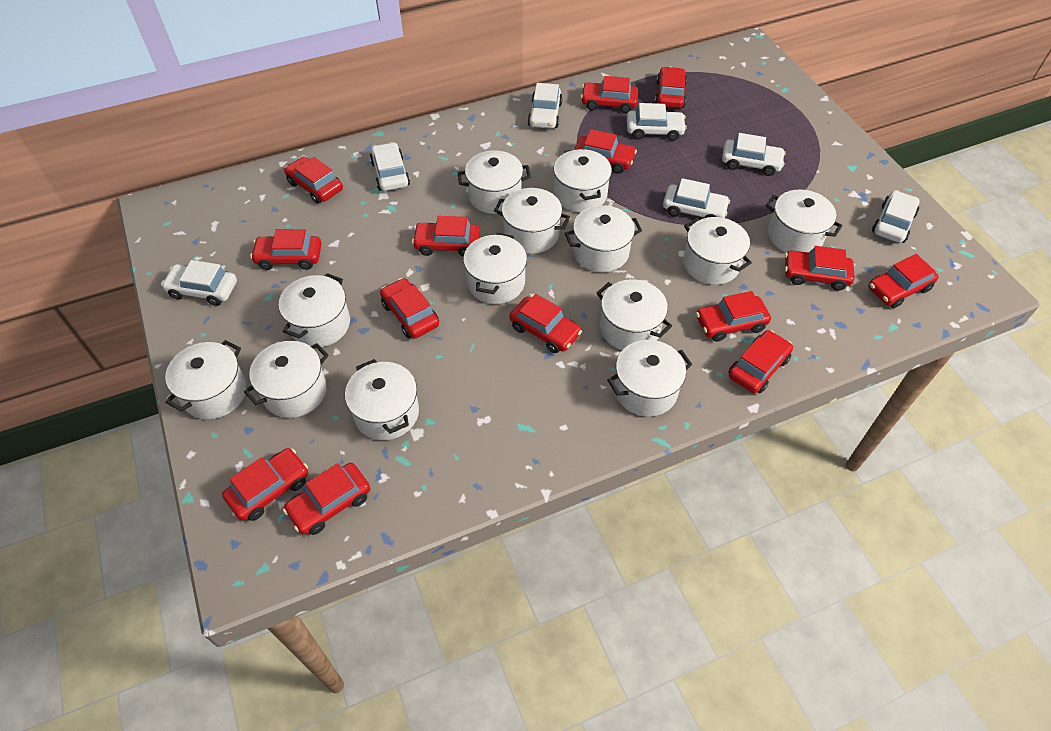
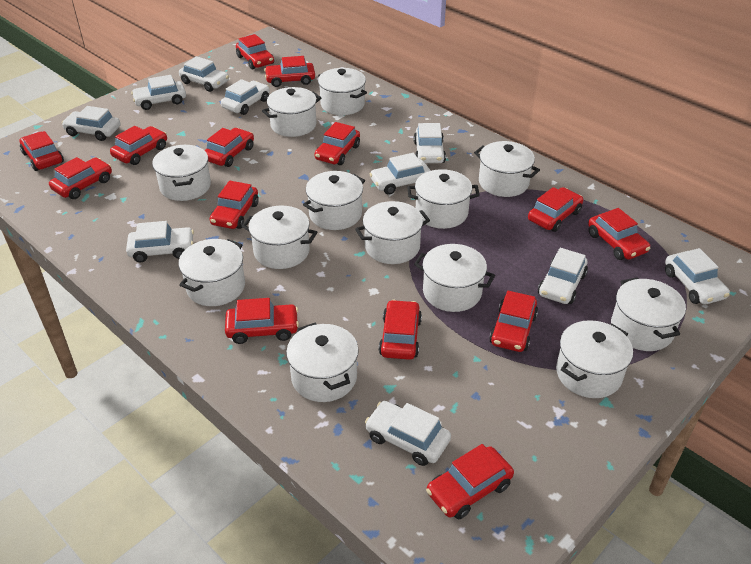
white car: 7 -> 10

